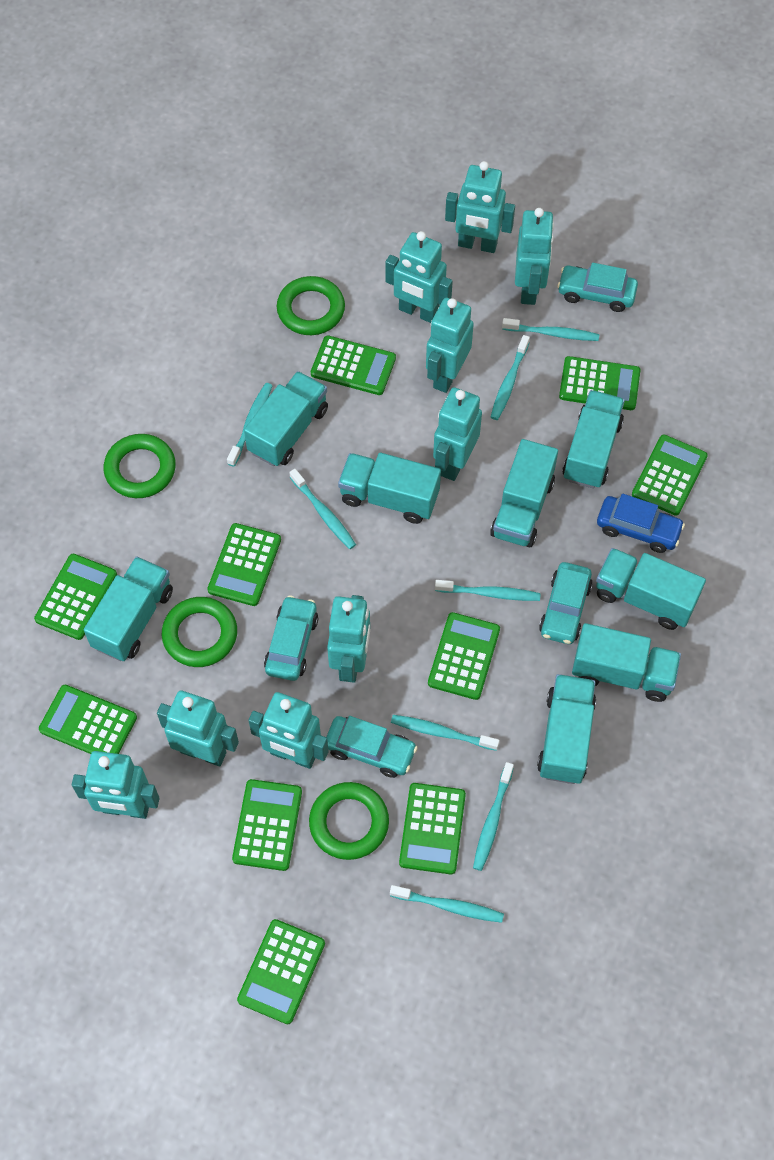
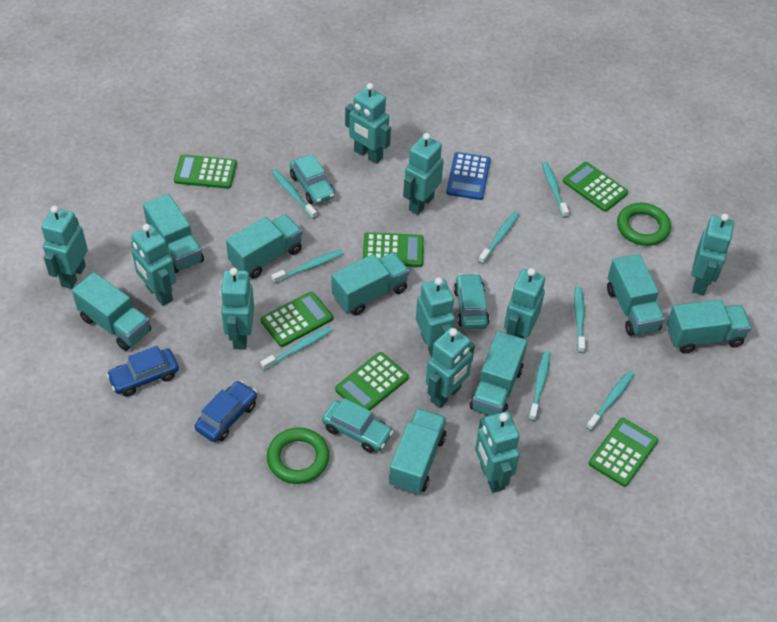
blue calculator: 0 -> 1
blue car: 1 -> 2
green calculator: 10 -> 6
green ring: 4 -> 2
turquoise car: 4 -> 3
turquoise robot: 9 -> 10

